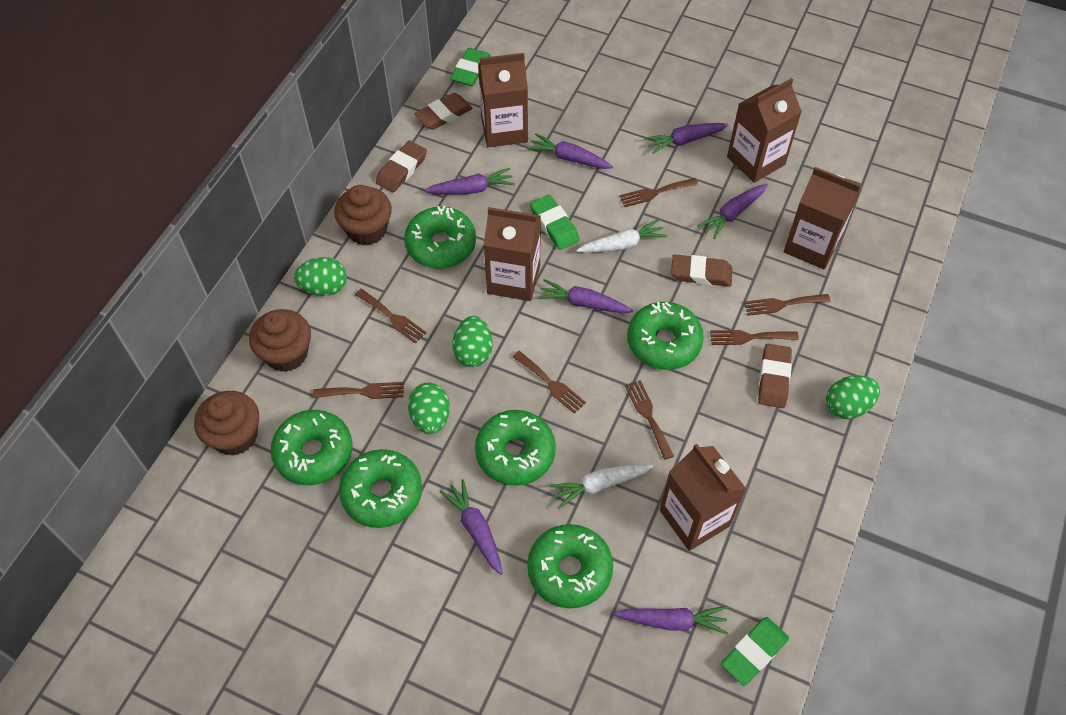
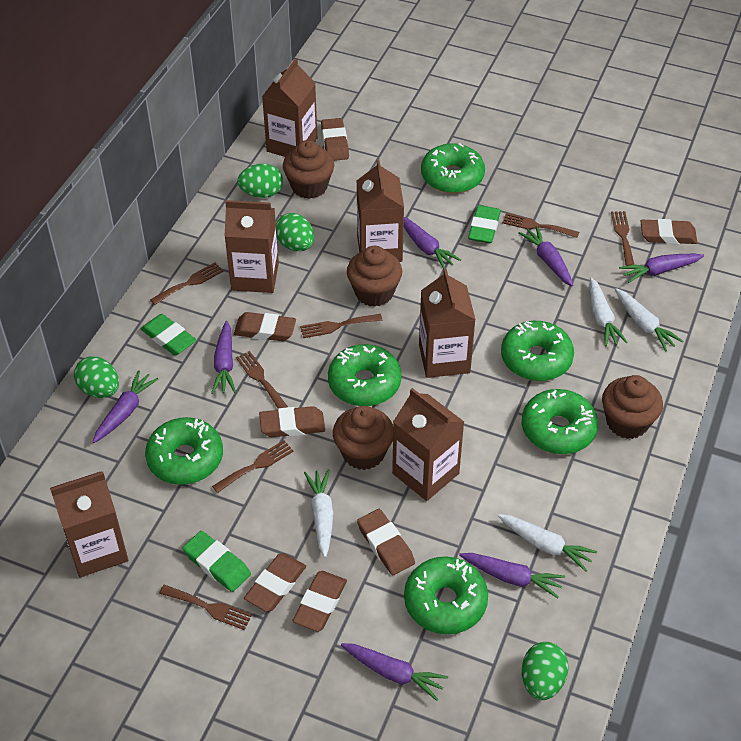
brown carton: 5 -> 6
brown cupcake: 3 -> 4
brown eraser: 4 -> 7
white carrot: 2 -> 4

